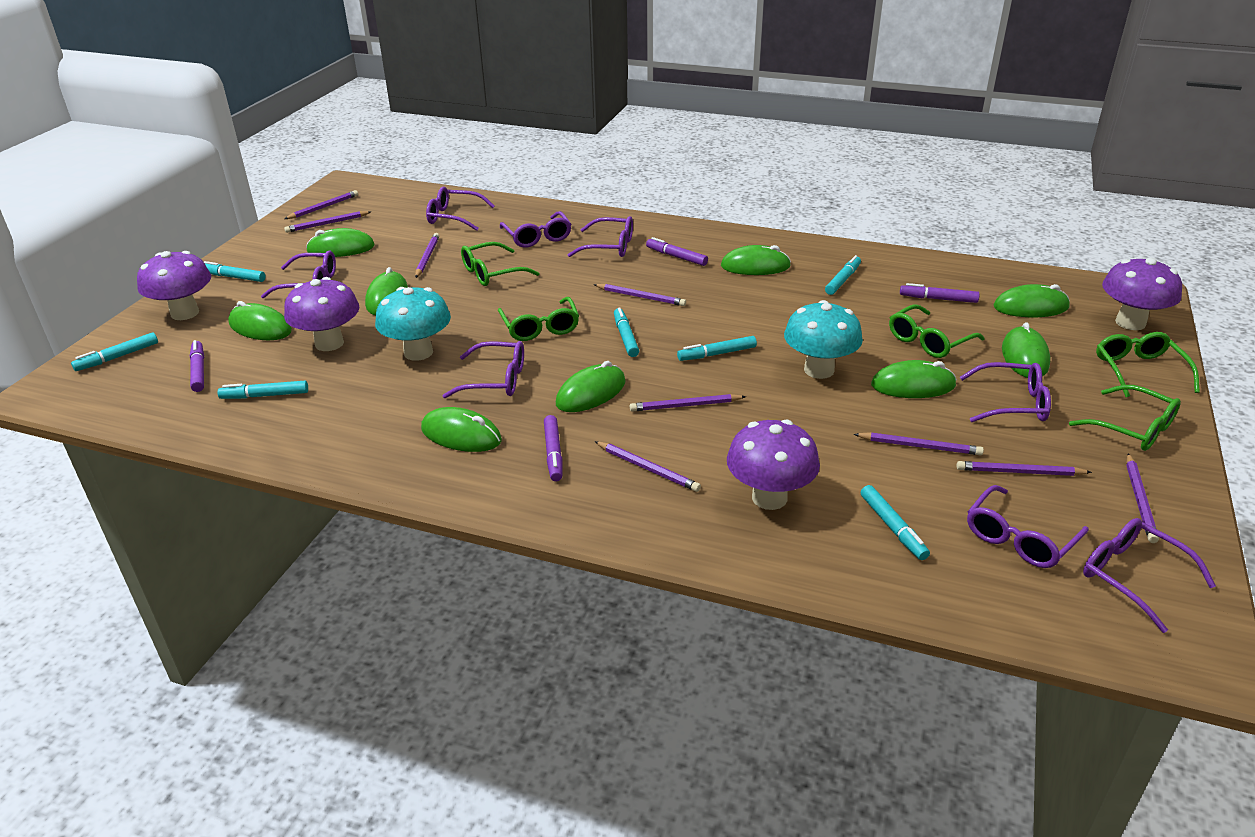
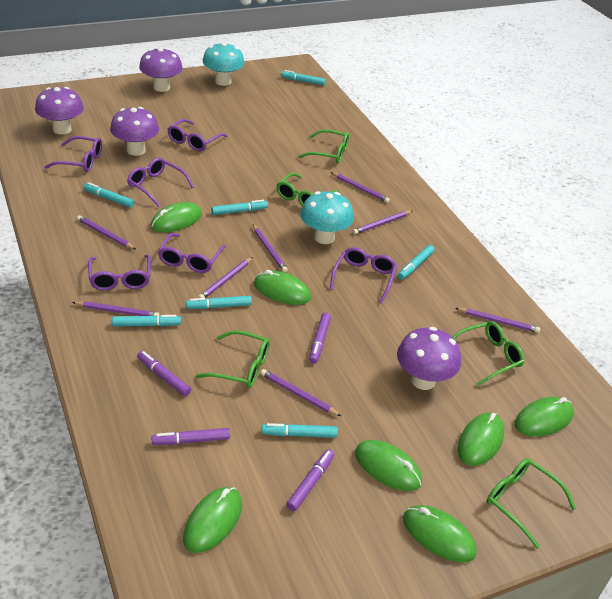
green mouse: 9 -> 7
purple glasses: 8 -> 6
purple pencil: 9 -> 8

